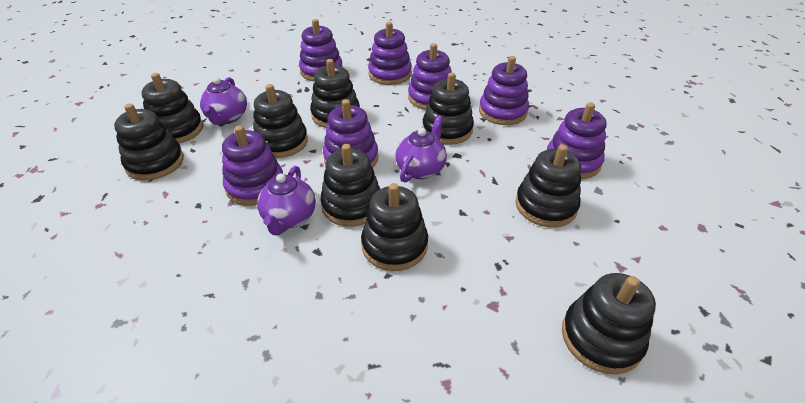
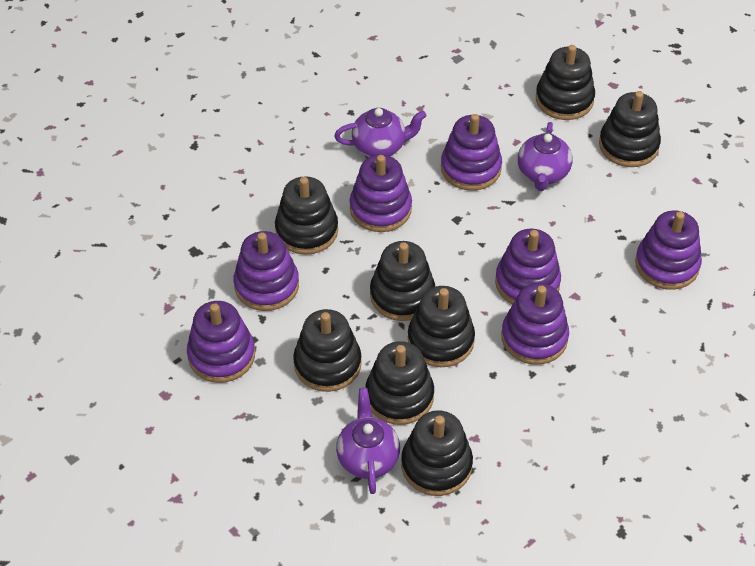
black stacking toy: 9 -> 8

